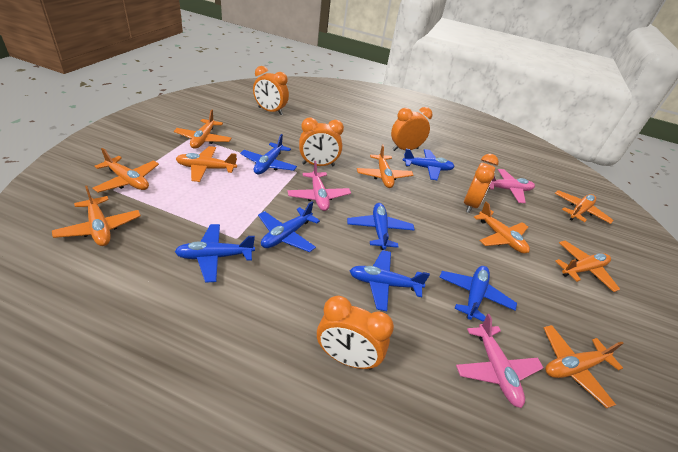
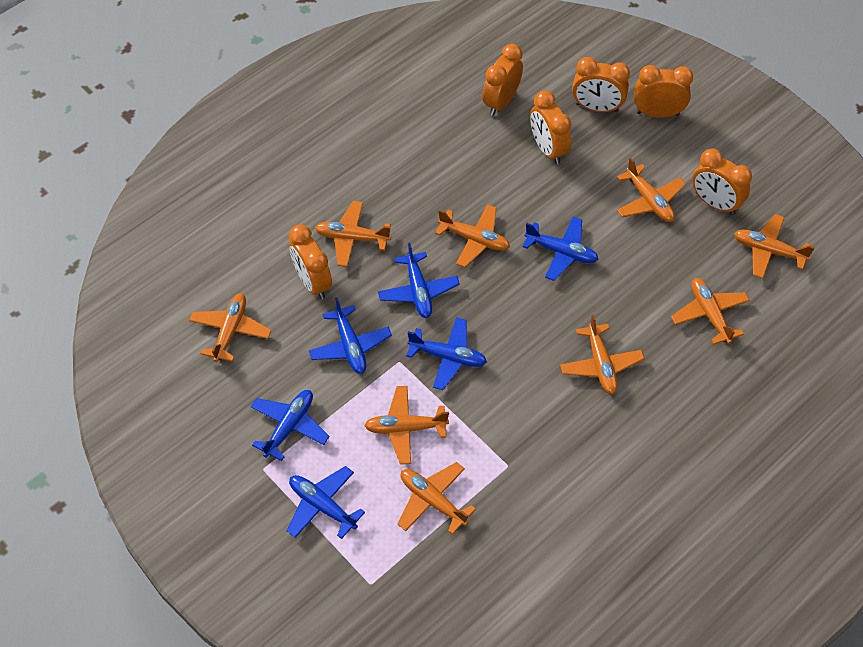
blue plane: 7 -> 6
orange clock: 5 -> 6
pink plane: 3 -> 0

